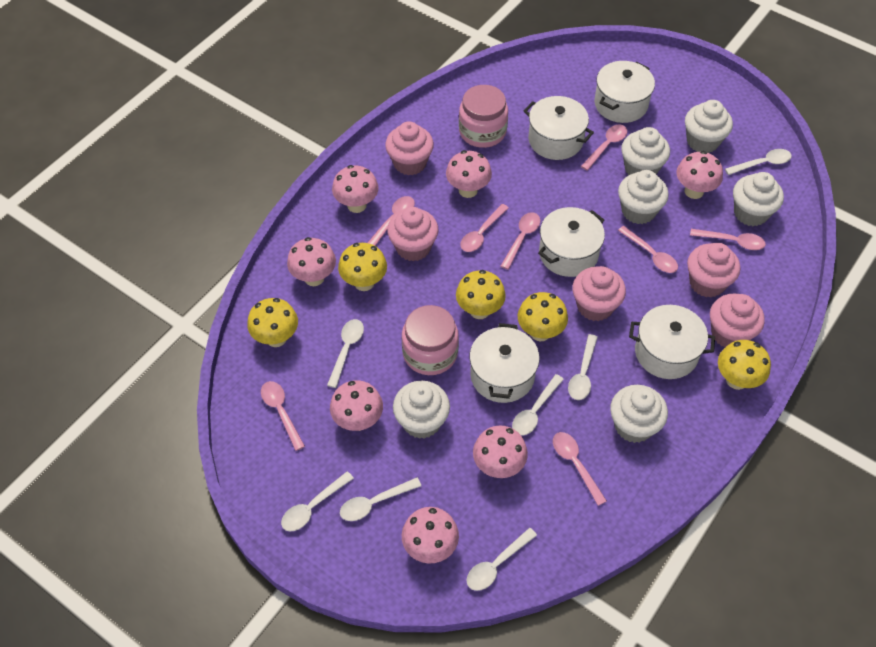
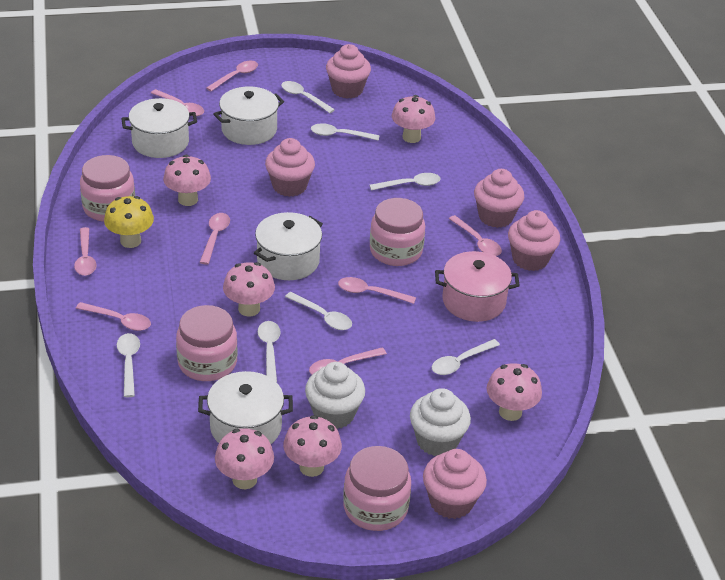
pink jar: 2 -> 4
pink mushroom: 7 -> 6
pink pot: 0 -> 1
white cupcake: 6 -> 2
white pot: 5 -> 4
yellow mushroom: 5 -> 1

